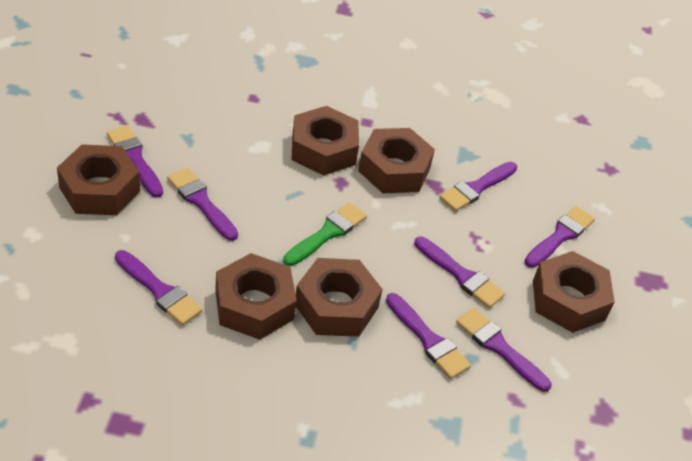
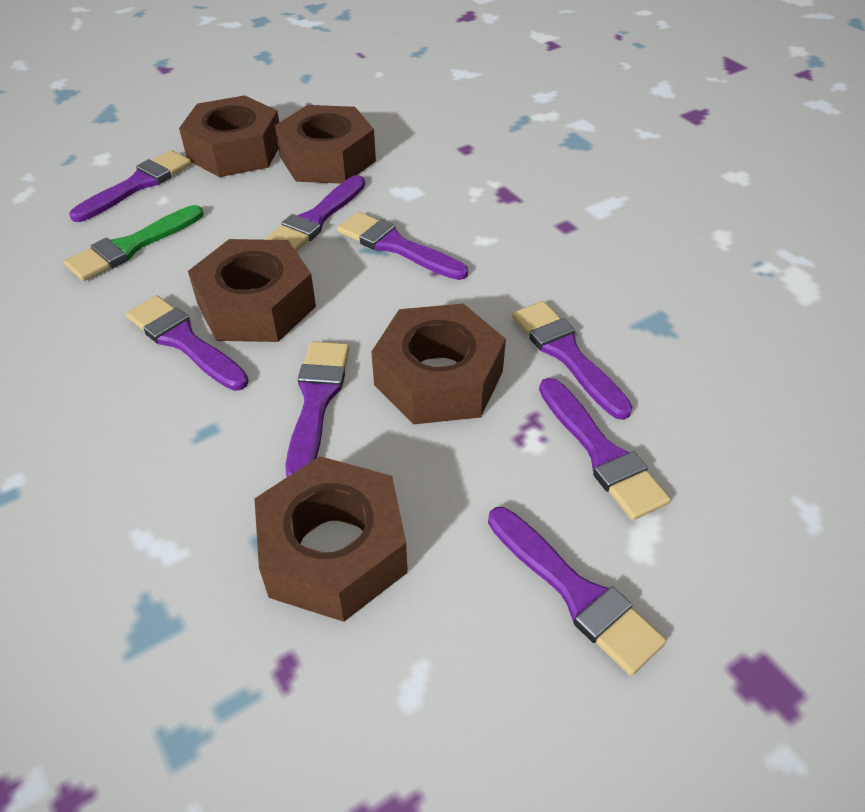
brown nut: 6 -> 5

